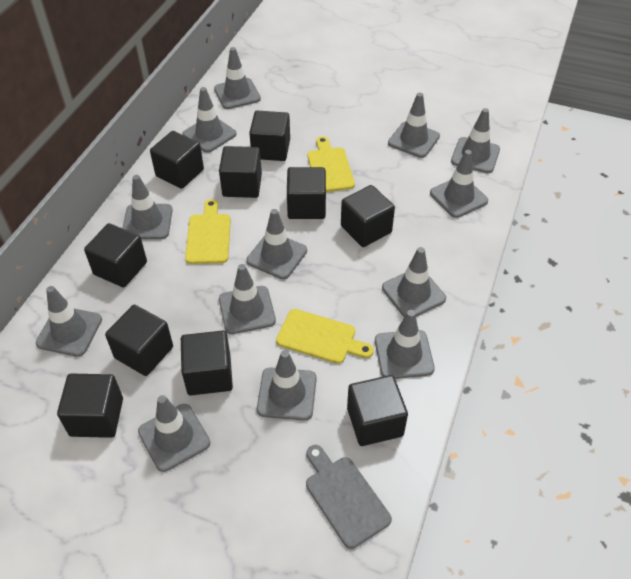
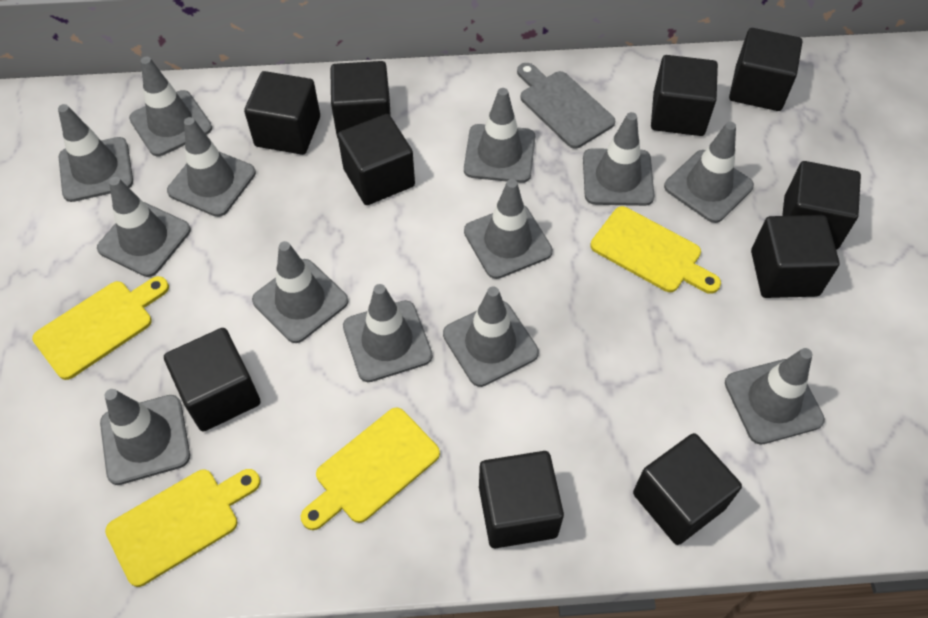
yellow cutting board: 3 -> 4

